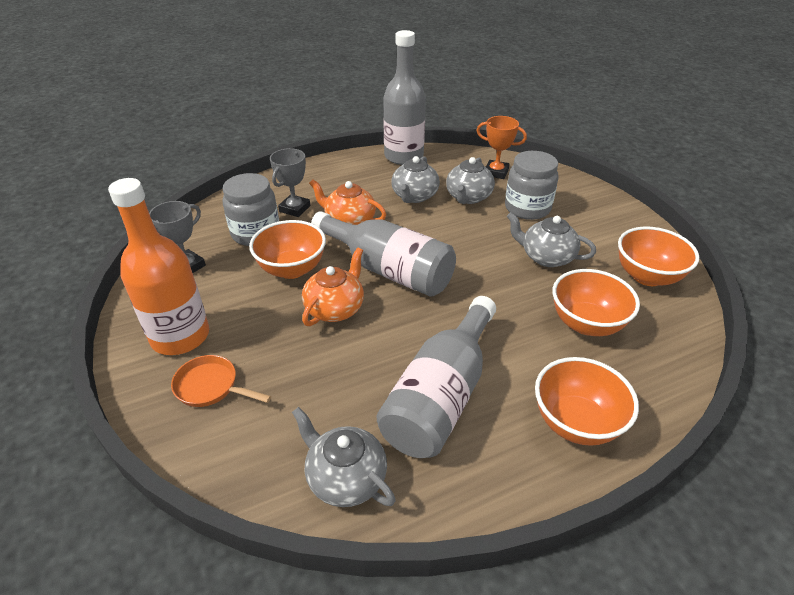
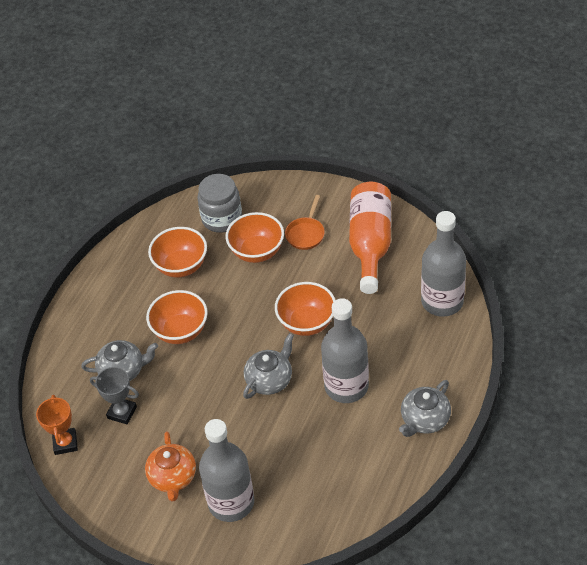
grey jar: 2 -> 1
grey teapot: 4 -> 3
grey trophy: 2 -> 1
orange teapot: 2 -> 1

